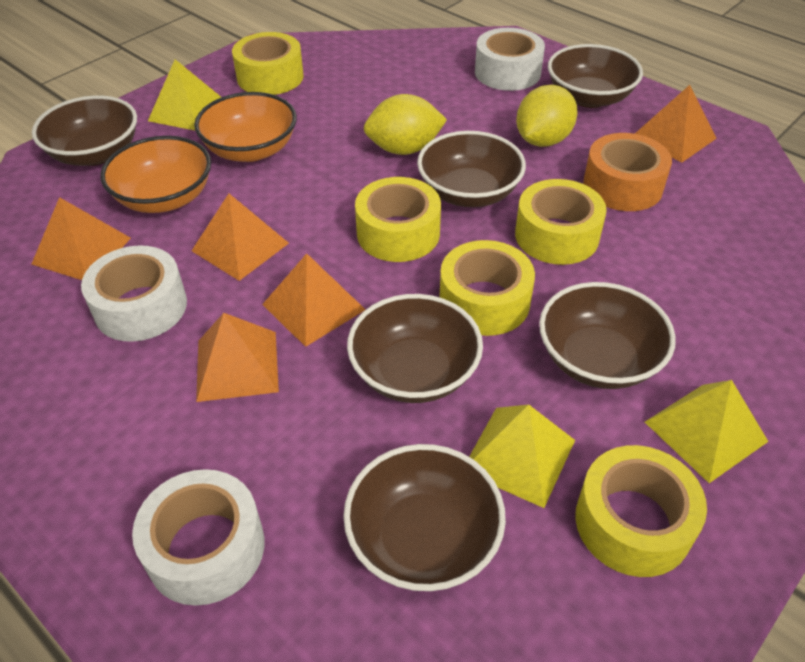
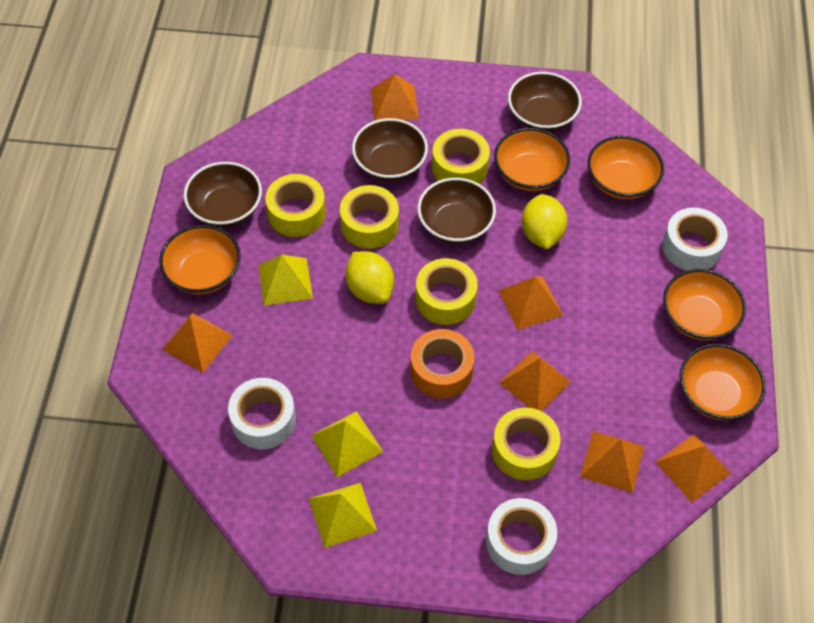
brown bowl: 6 -> 4
orange bowl: 2 -> 5
orange pyramid: 5 -> 6

